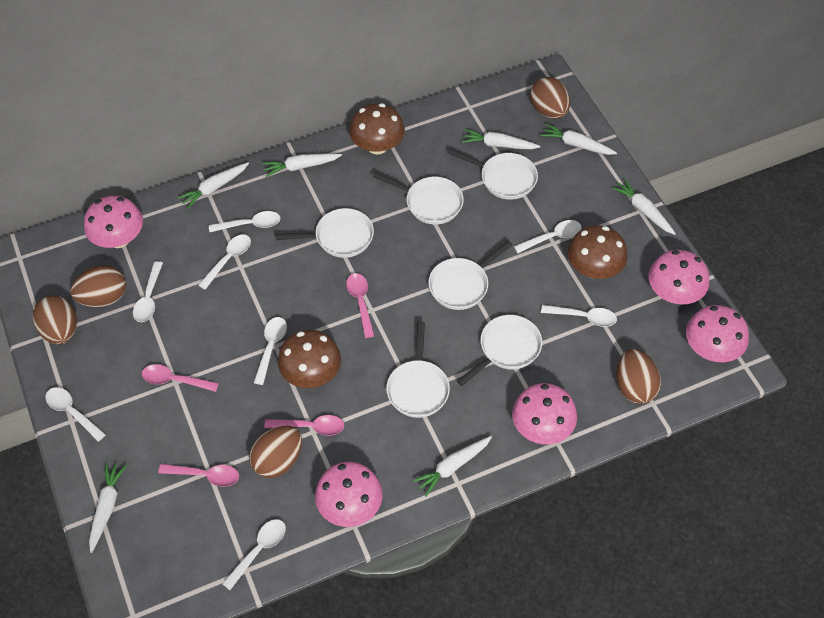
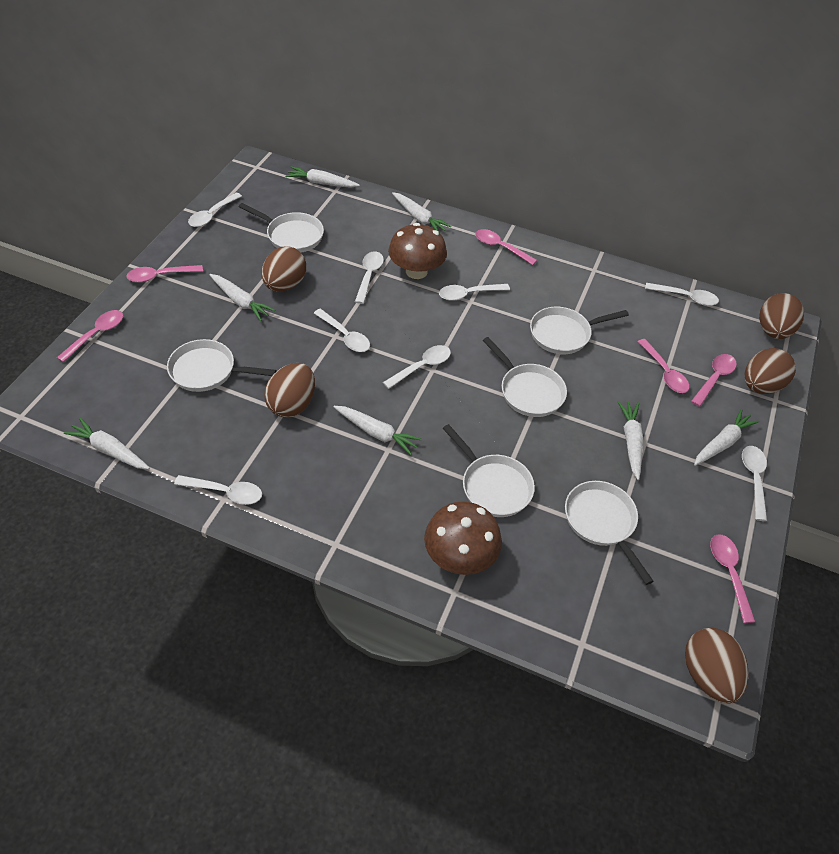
brown mushroom: 3 -> 2
pink mushroom: 5 -> 0
pink spoon: 4 -> 6

